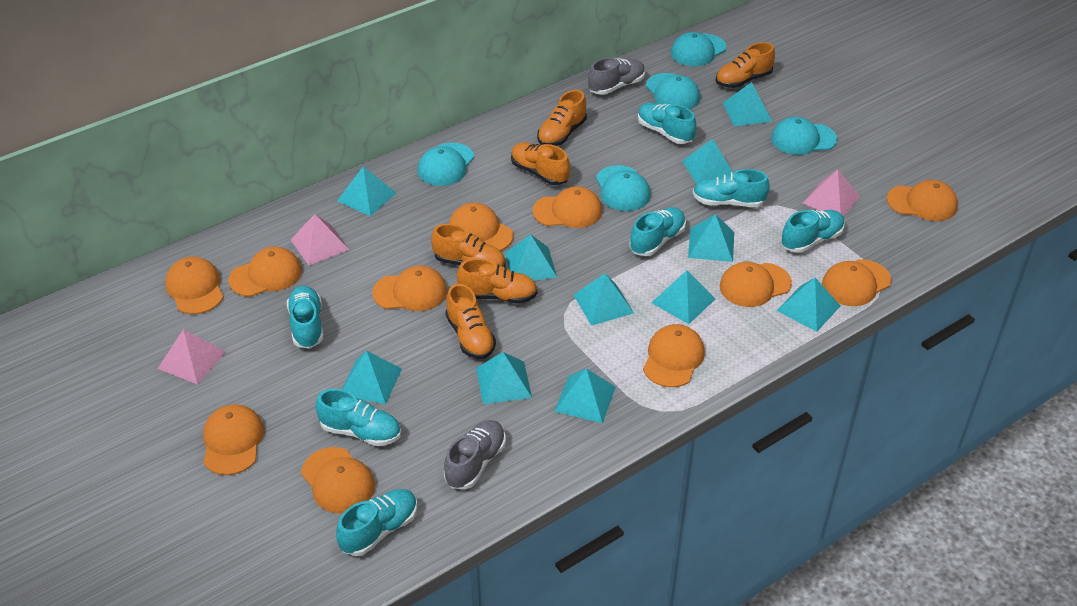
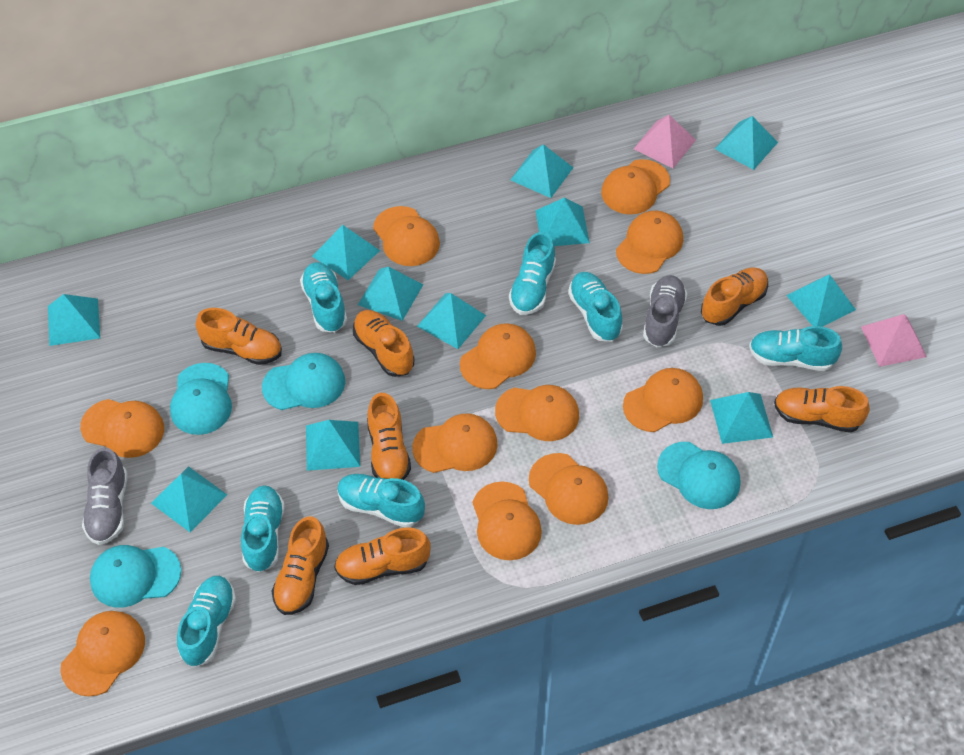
orange shoe: 6 -> 7
pink pyramid: 3 -> 2
turquoise cap: 5 -> 4

